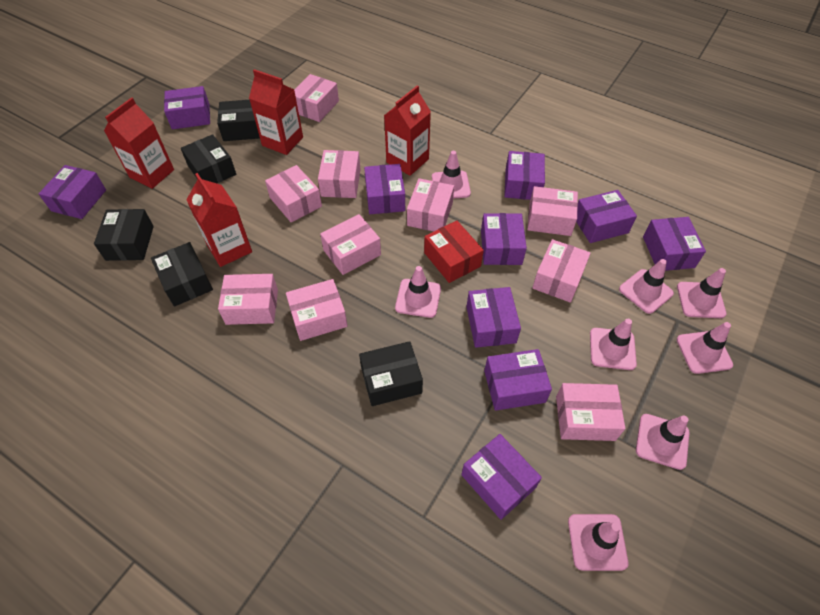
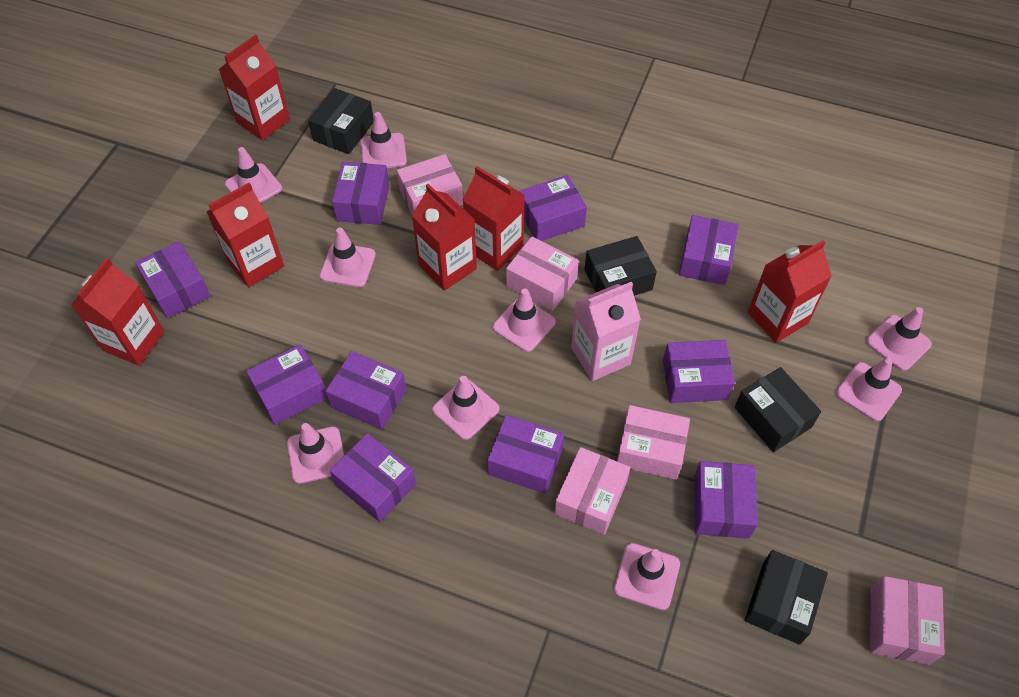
black box: 5 -> 4
pink box: 10 -> 5
pink carton: 0 -> 1
pink traffic cone: 8 -> 9
red box: 1 -> 0
red carton: 4 -> 6

